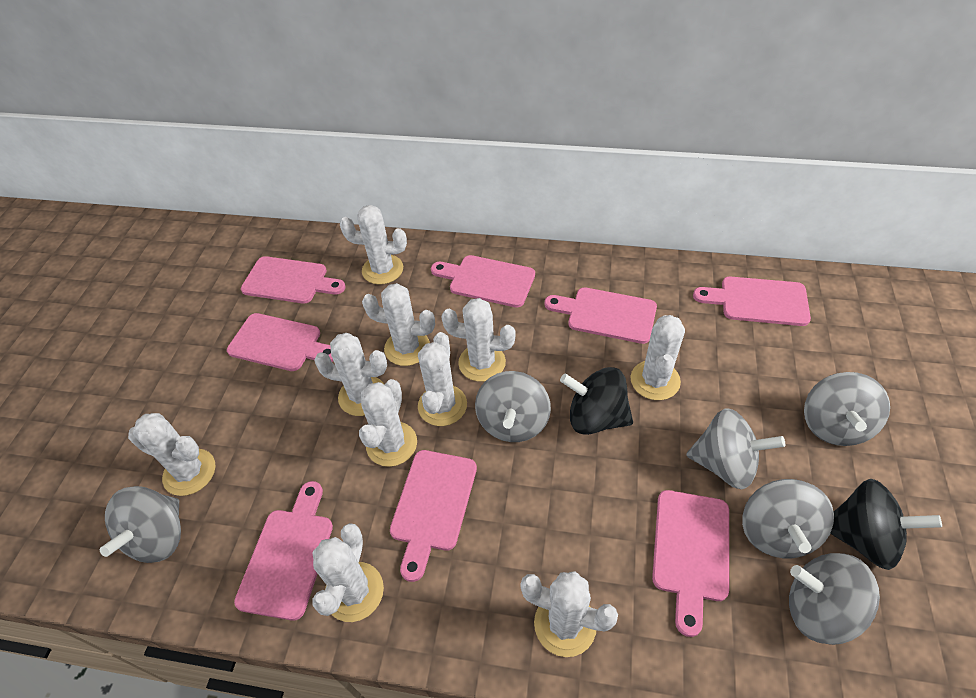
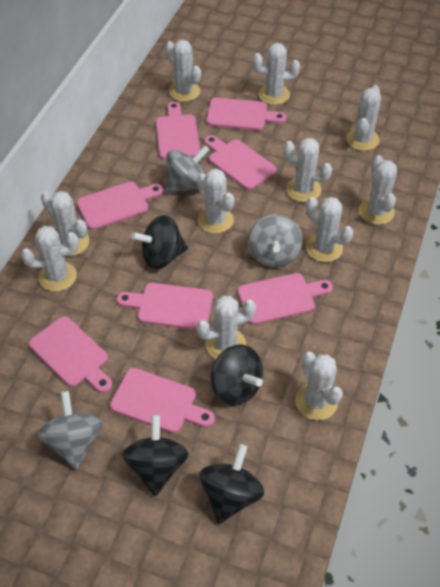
black spinning top: 2 -> 4
grey spinning top: 6 -> 3
white cactus: 10 -> 11

